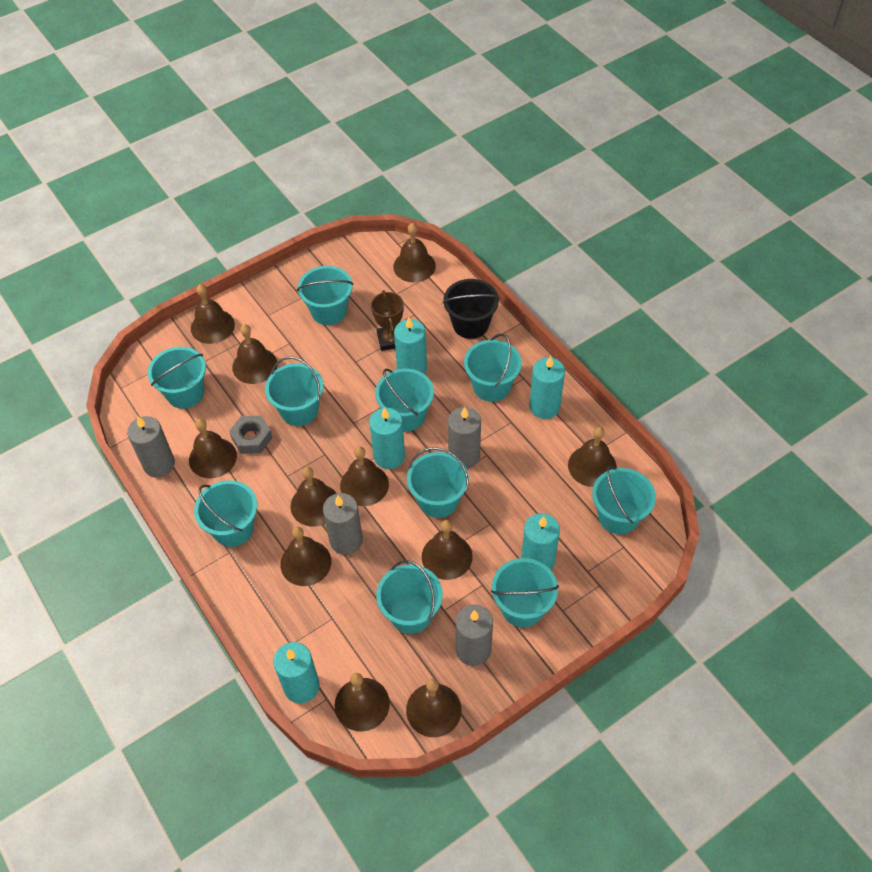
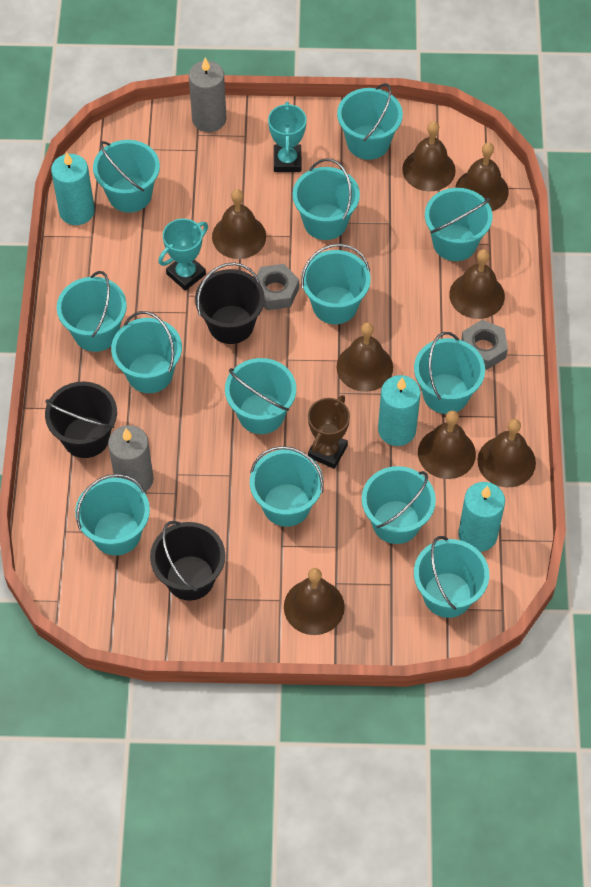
black bucket: 1 -> 3
brown bell: 11 -> 8
grey candle: 4 -> 2
grey nut: 1 -> 2
turquoise bucket: 10 -> 13
turquoise candle: 5 -> 3
turquoise trophy: 0 -> 2

